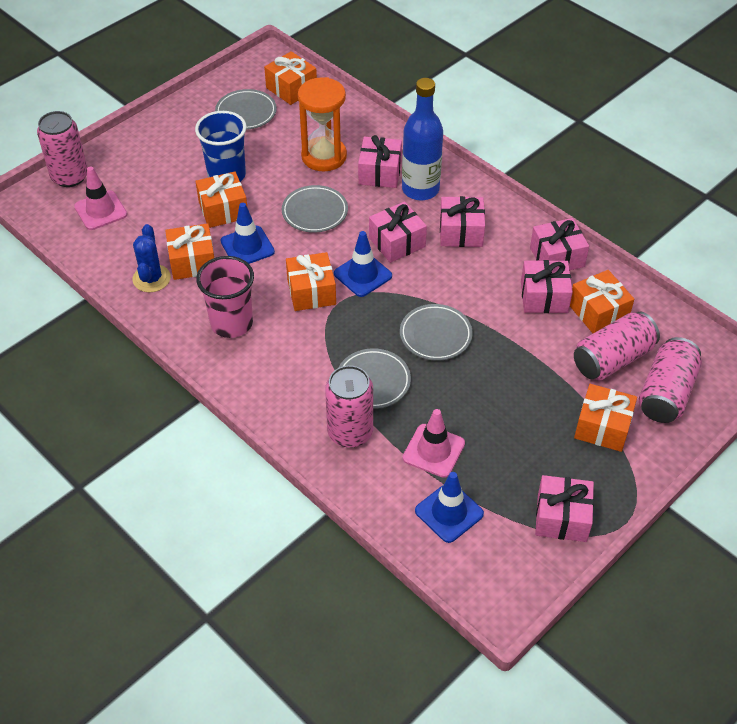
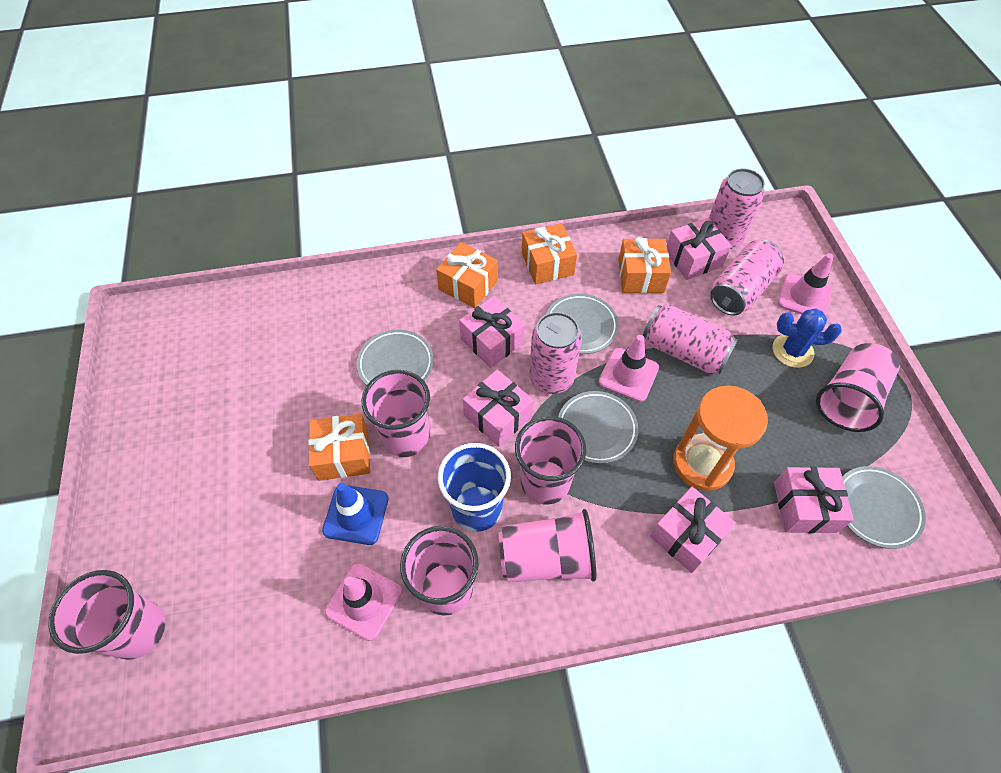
blue bottle: 1 -> 0
blue traffic cone: 3 -> 1
orange gift: 6 -> 4
pink cup: 1 -> 6
pink gift: 6 -> 5
pink traffic cone: 2 -> 3

